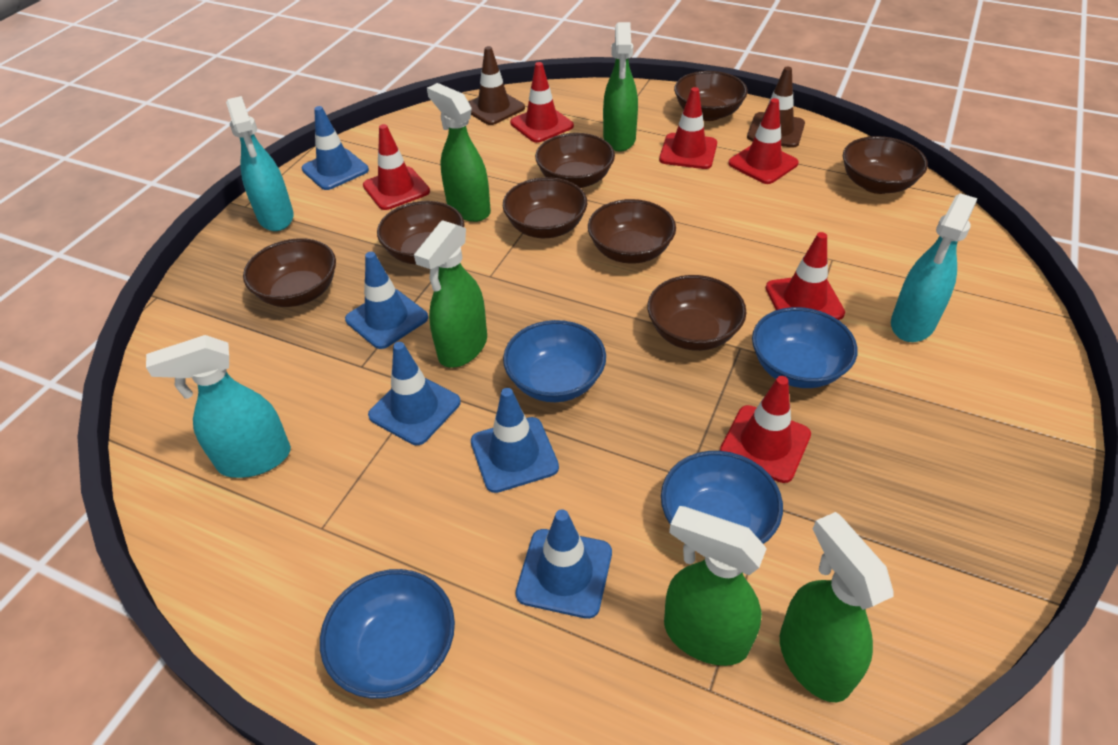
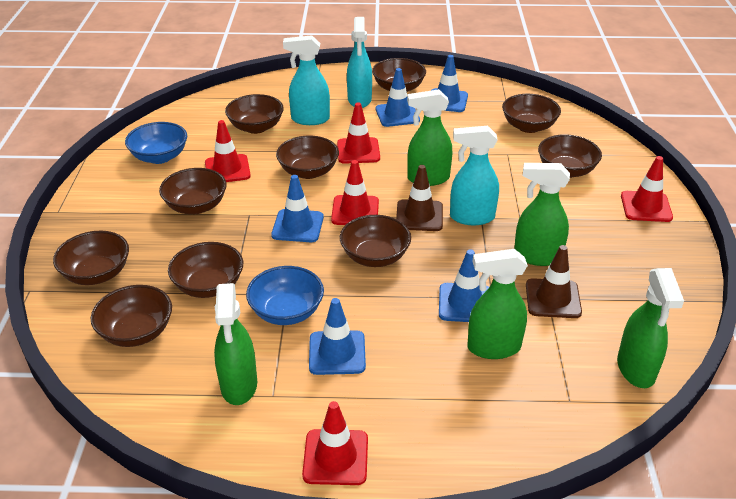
blue bowl: 4 -> 2
brown bowl: 8 -> 10
red traffic cone: 6 -> 5

